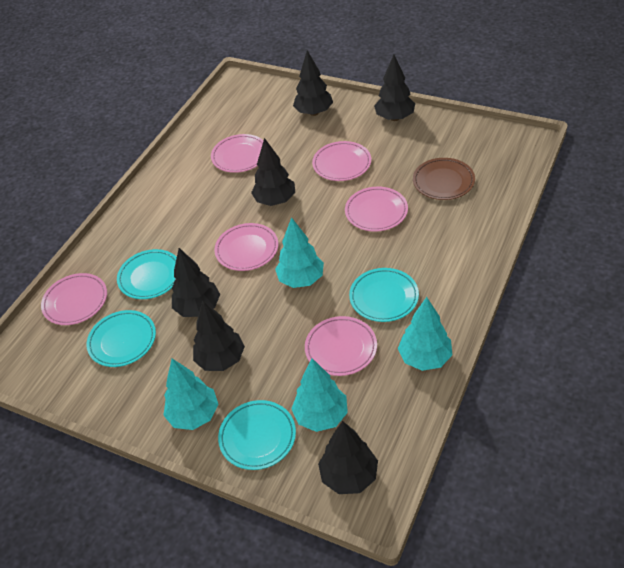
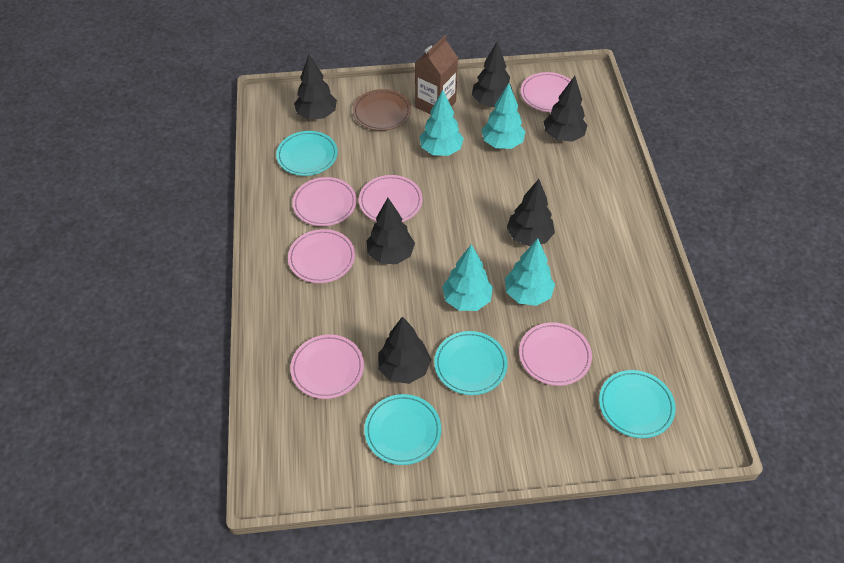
brown carton: 0 -> 1

